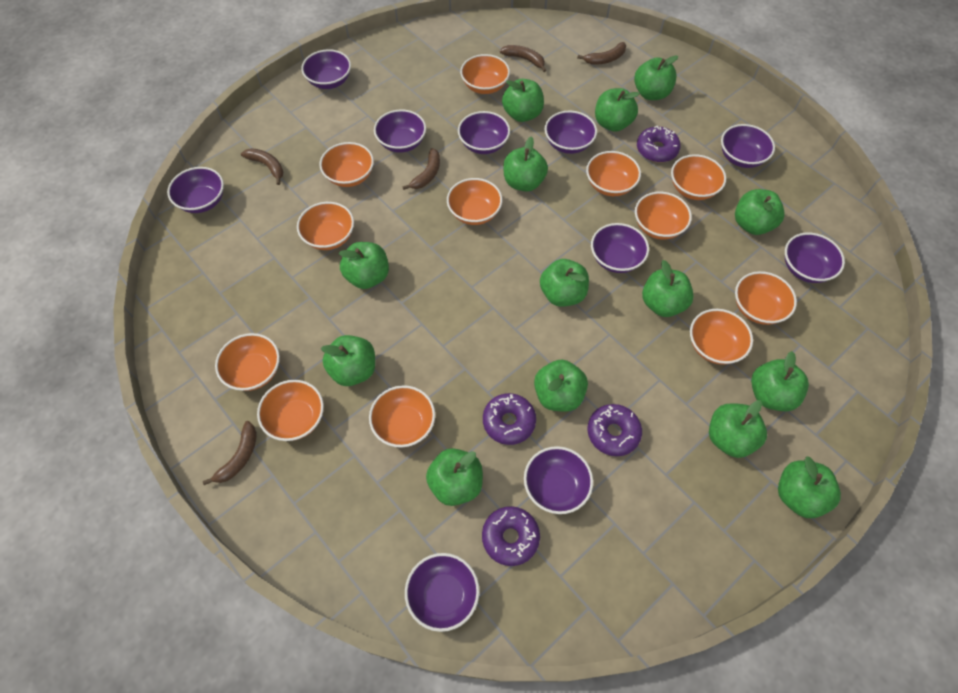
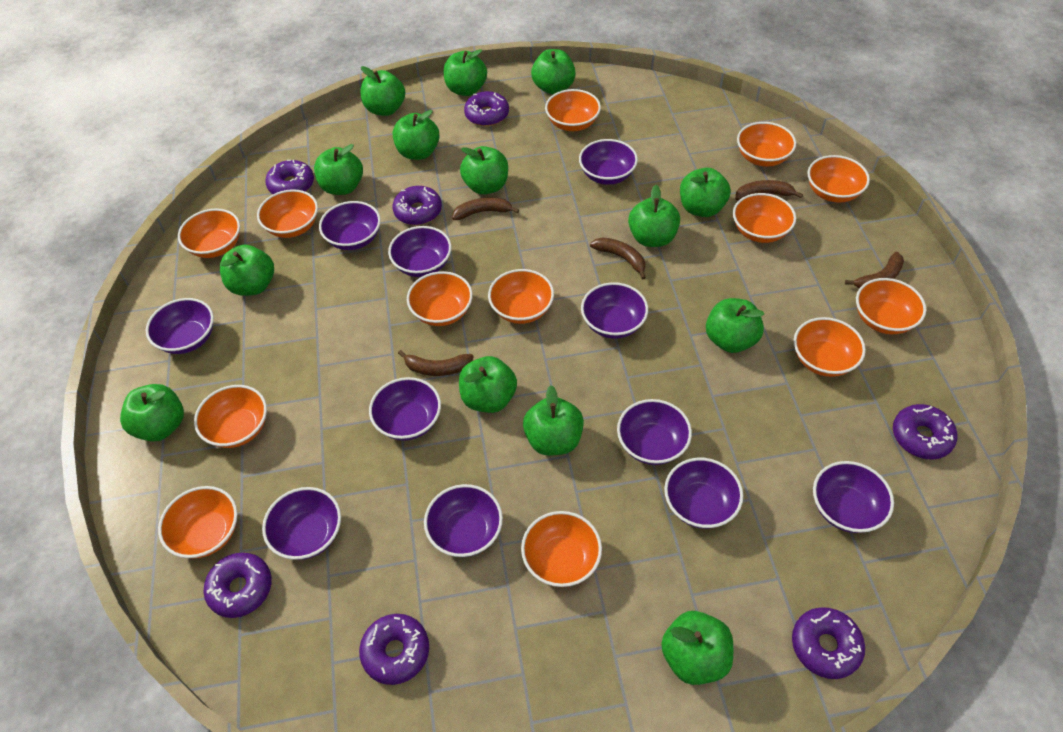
orange bowl: 12 -> 13
purple bowl: 10 -> 11
purple donut: 4 -> 7

